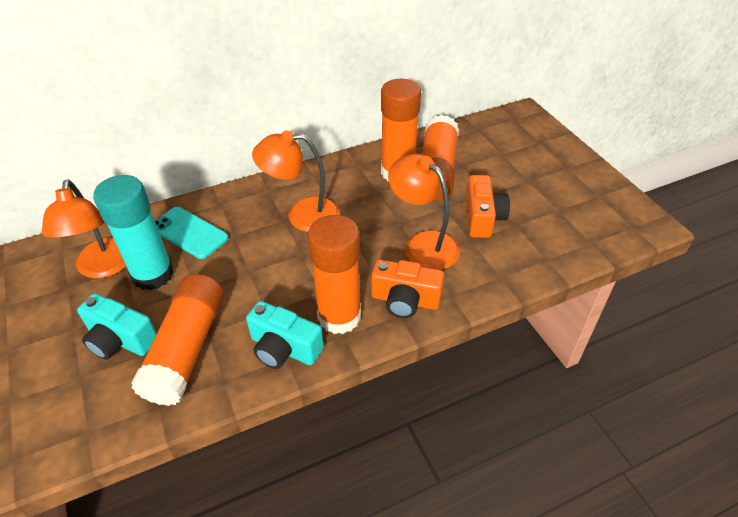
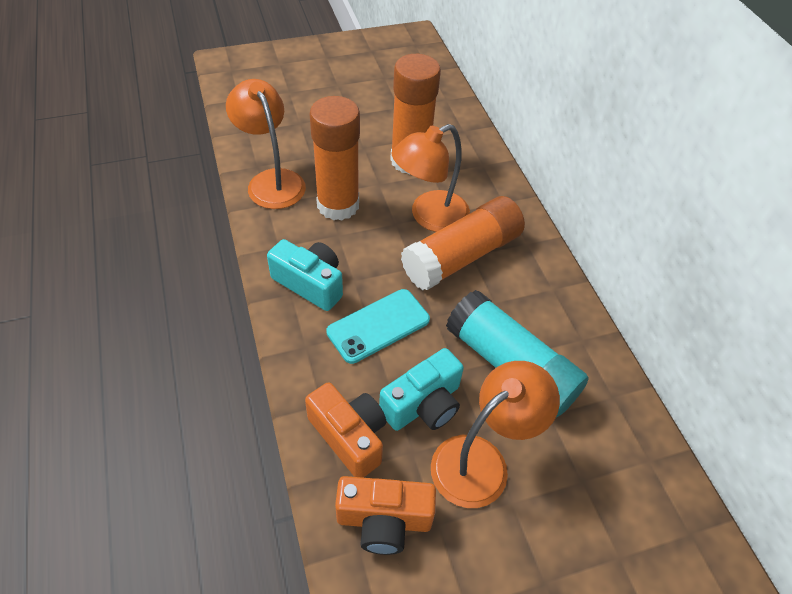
orange glue stick: 4 -> 3

